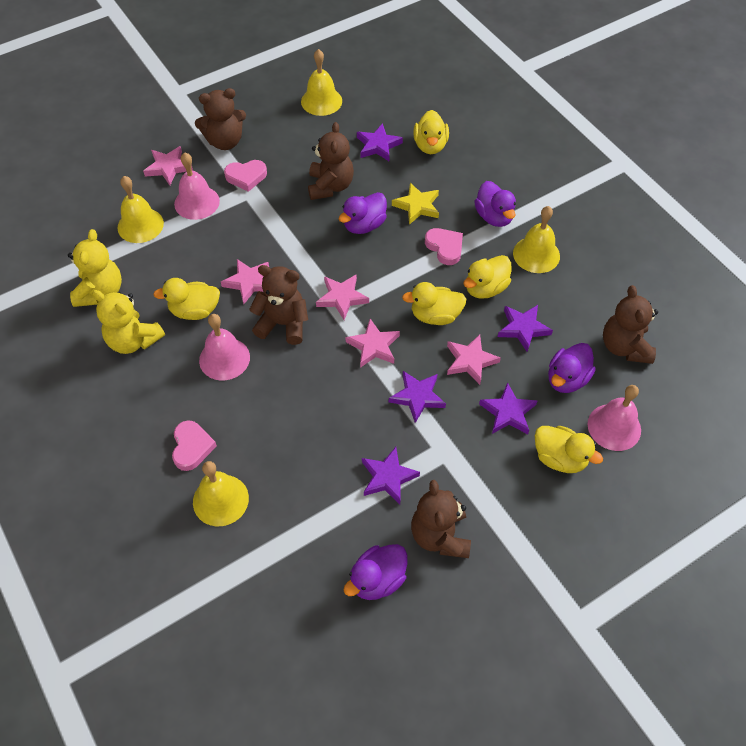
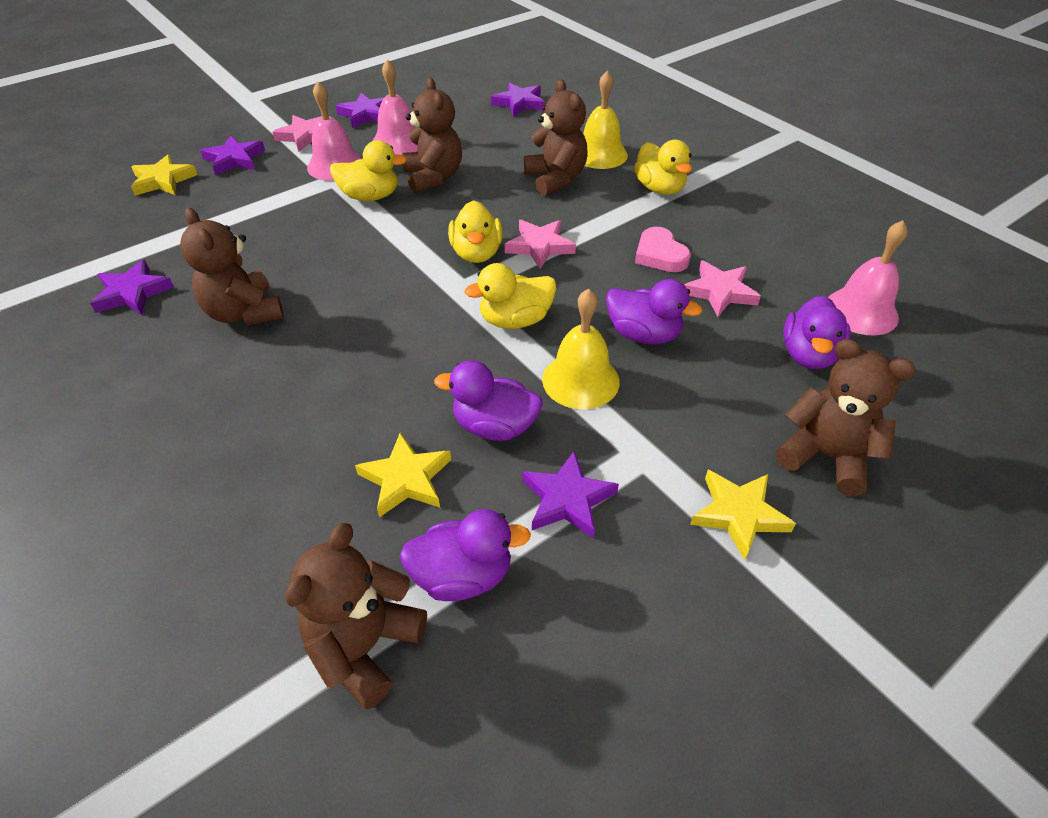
pink heart: 3 -> 1
pink star: 5 -> 3
yellow bell: 4 -> 2
yellow duck: 5 -> 4
yellow star: 1 -> 3
yellow teddy bear: 2 -> 0

